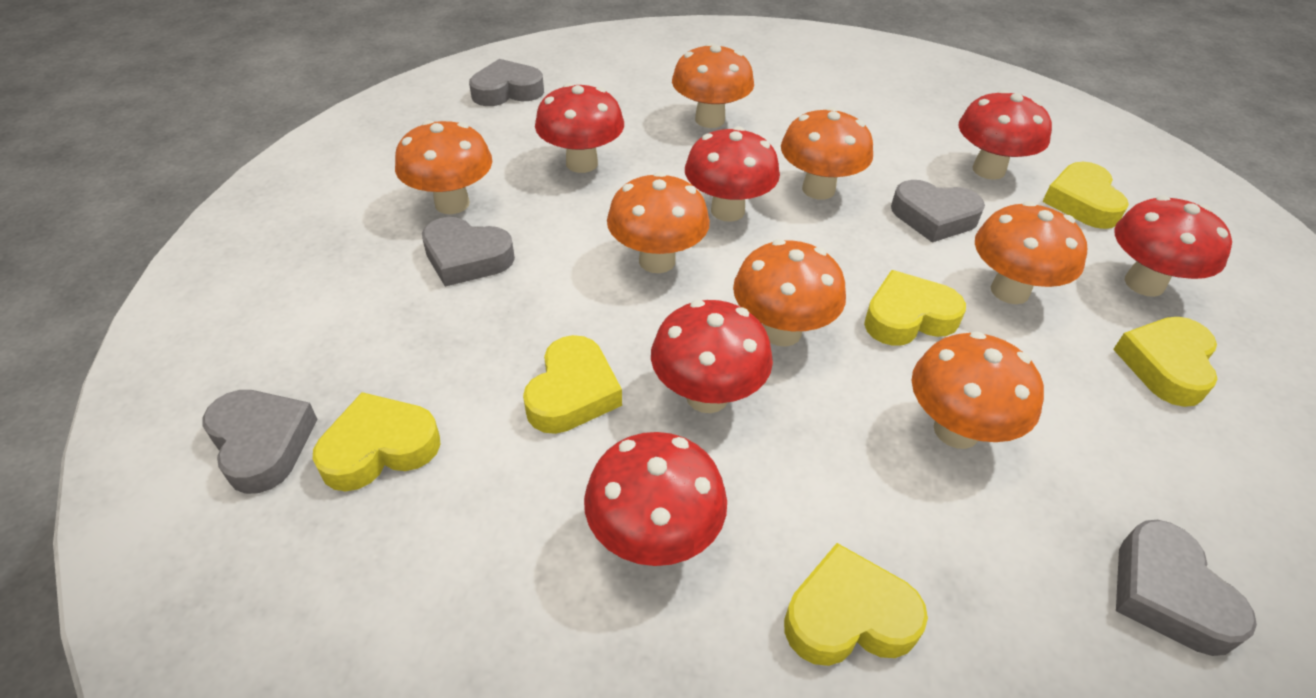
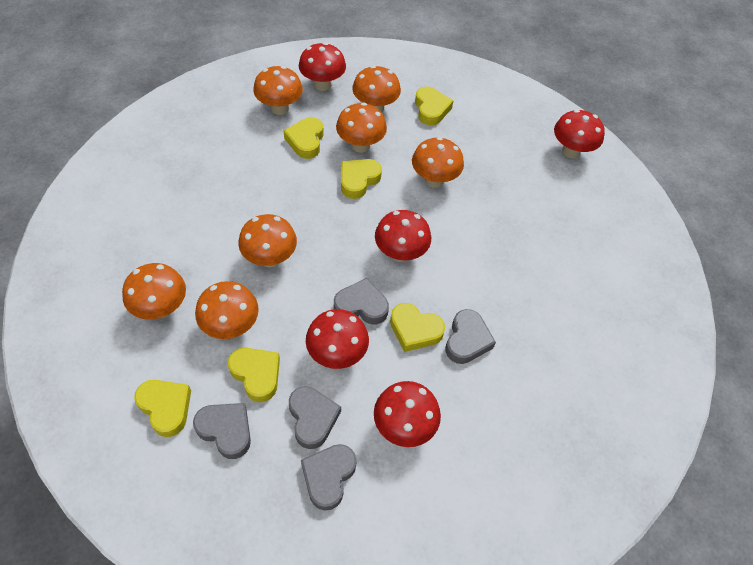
red mushroom: 6 -> 5

